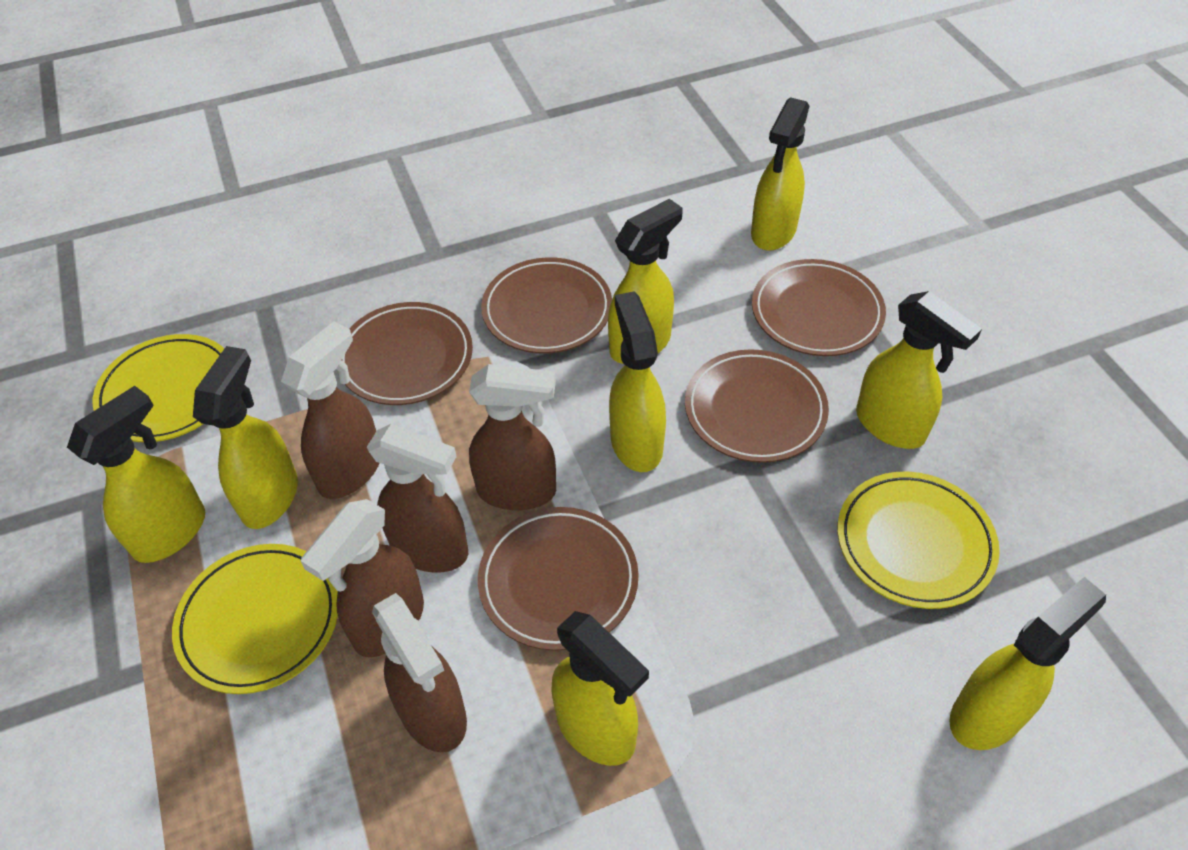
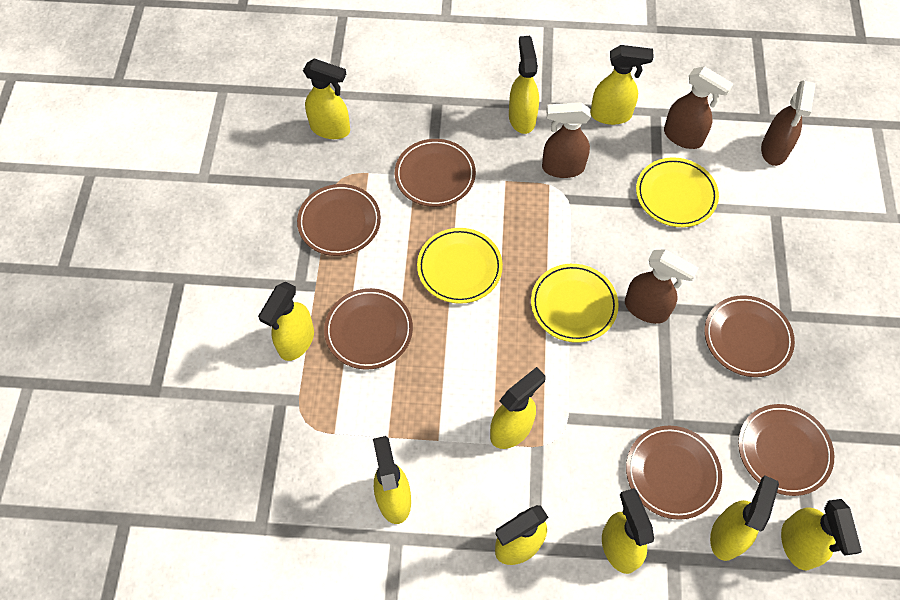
brown plate: 5 -> 6
brown spray bottle: 5 -> 4
yellow spray bottle: 8 -> 10

